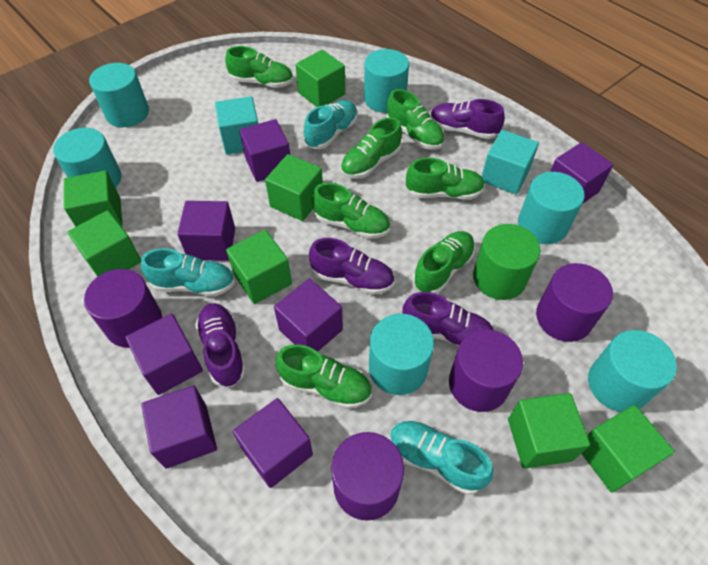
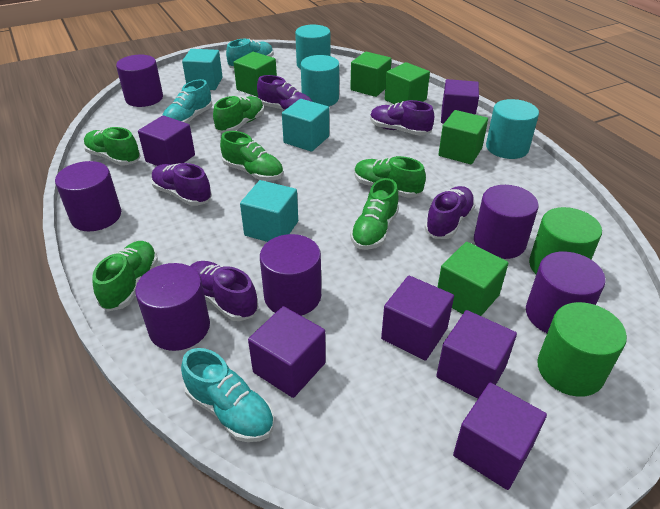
green cube: 7 -> 5
green cylinder: 1 -> 2
green shoe: 7 -> 6
purple cube: 7 -> 6
purple cylinder: 4 -> 6
purple shoe: 4 -> 5
turquoise cube: 2 -> 3
turquoise cylinder: 6 -> 3

